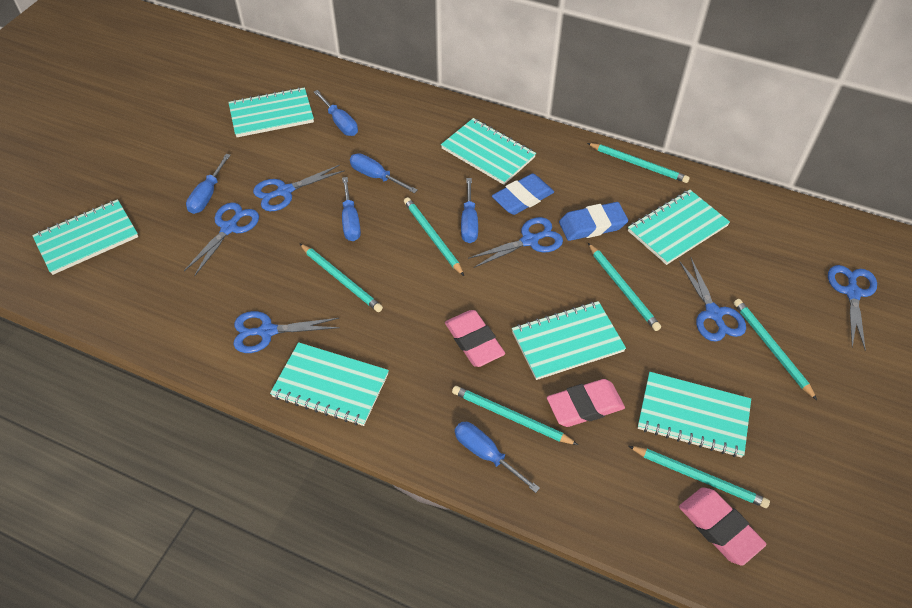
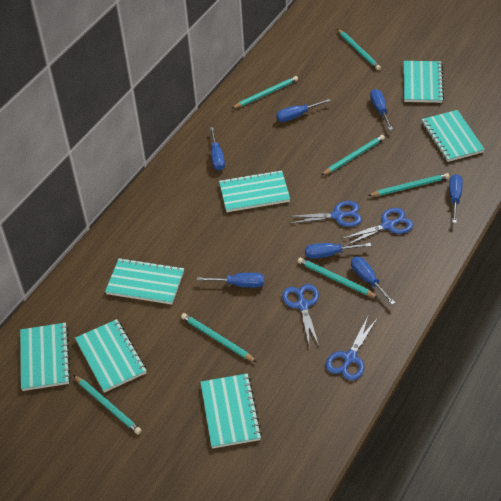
blue eraser: 2 -> 0
blue scissors: 6 -> 4
blue screwdriver: 6 -> 7
pink eraser: 3 -> 0

